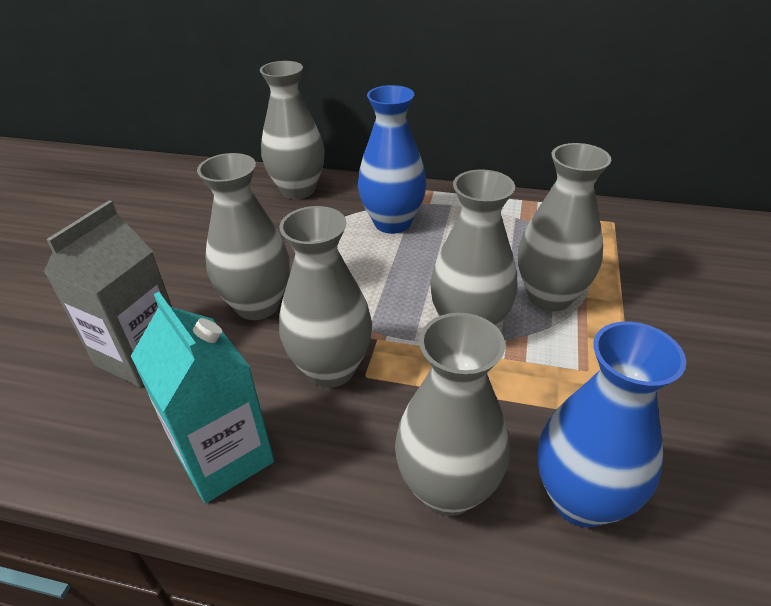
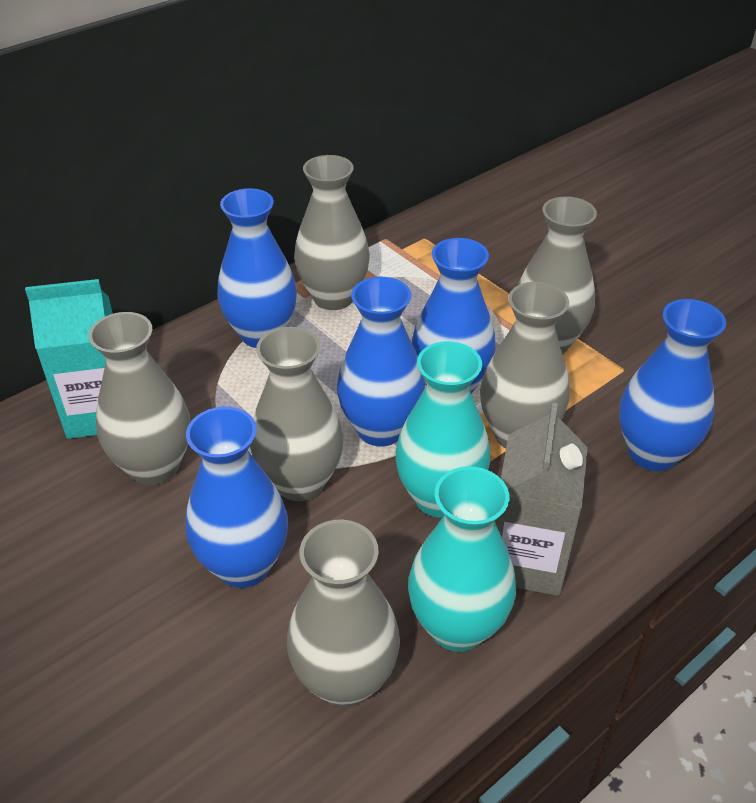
blue vase: 2 -> 5
turquoise vase: 0 -> 2

